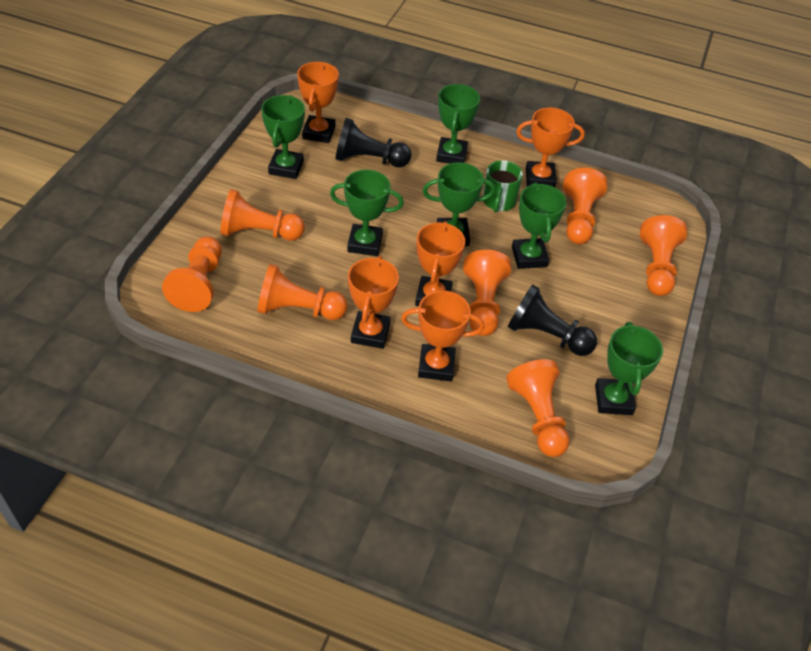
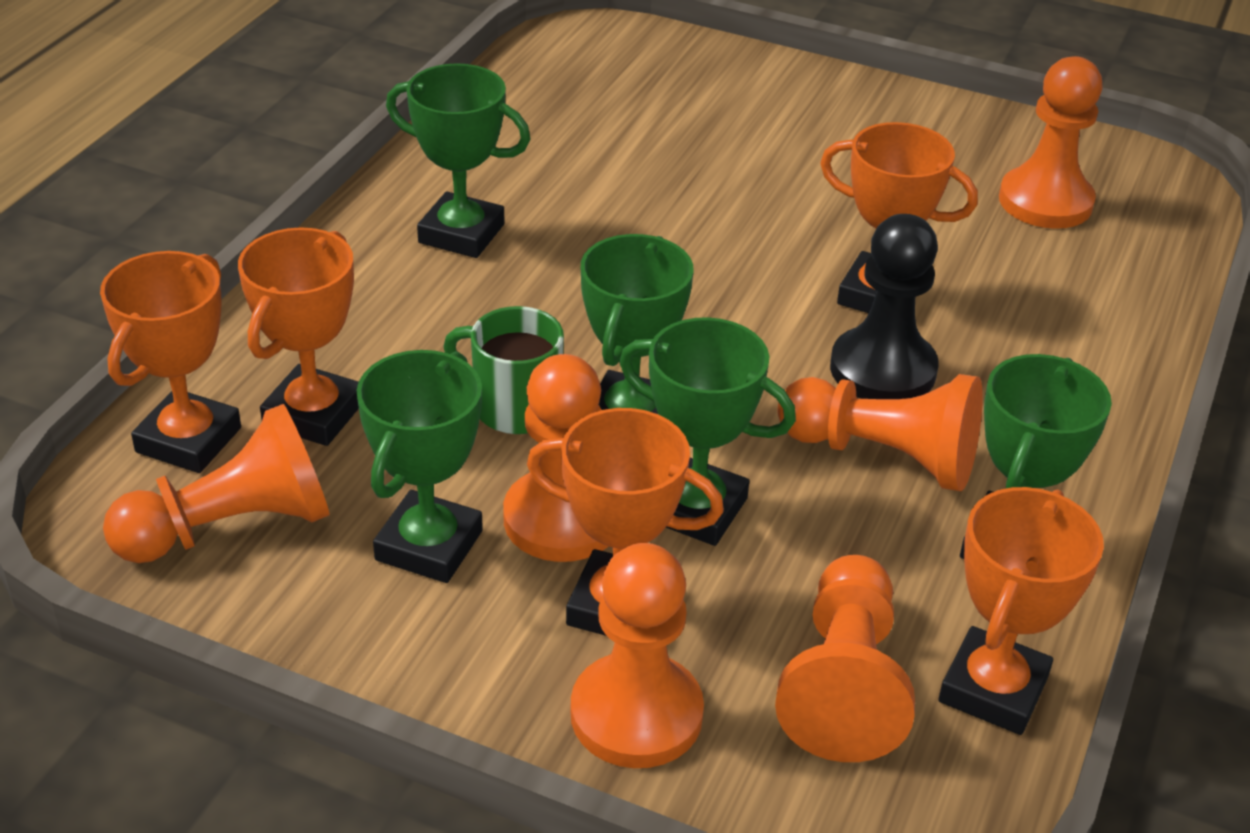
black pawn: 2 -> 1
green trophy: 6 -> 5
orange pawn: 7 -> 6

